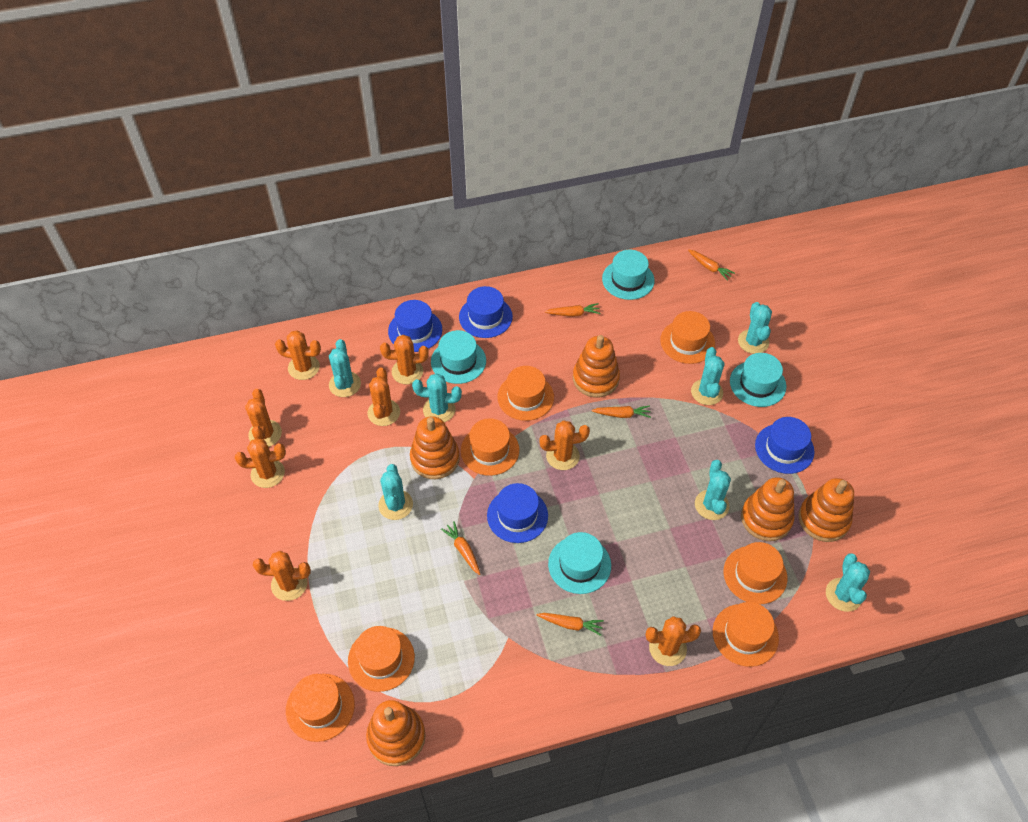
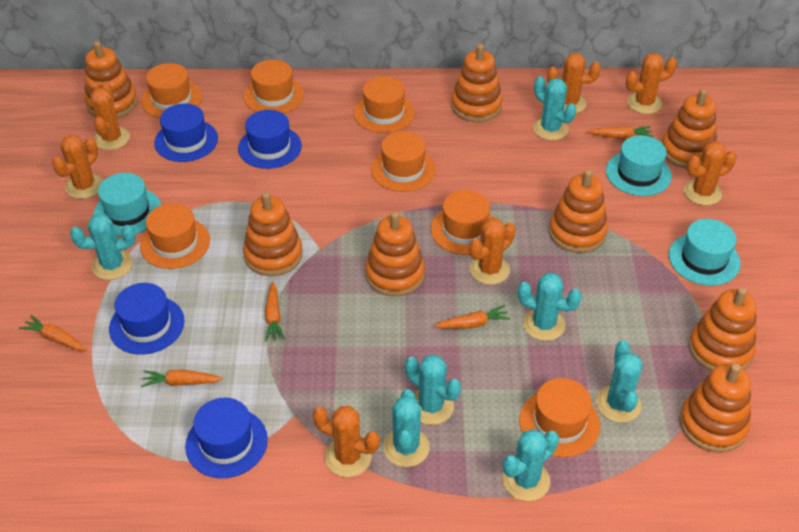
orange cactus: 8 -> 7
orange stacking toy: 5 -> 8
turquoise hat: 4 -> 3

